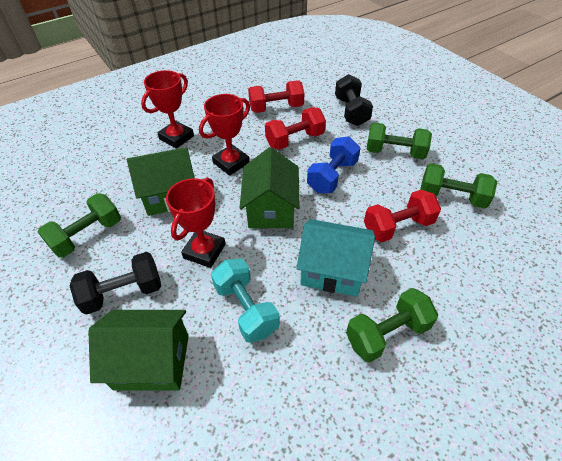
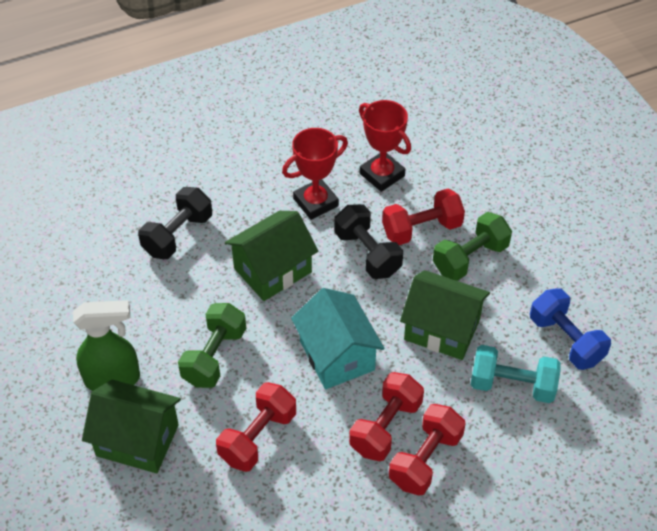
green dumbbell: 4 -> 2
green spray bottle: 0 -> 1
red dumbbell: 3 -> 4
red trophy: 3 -> 2

